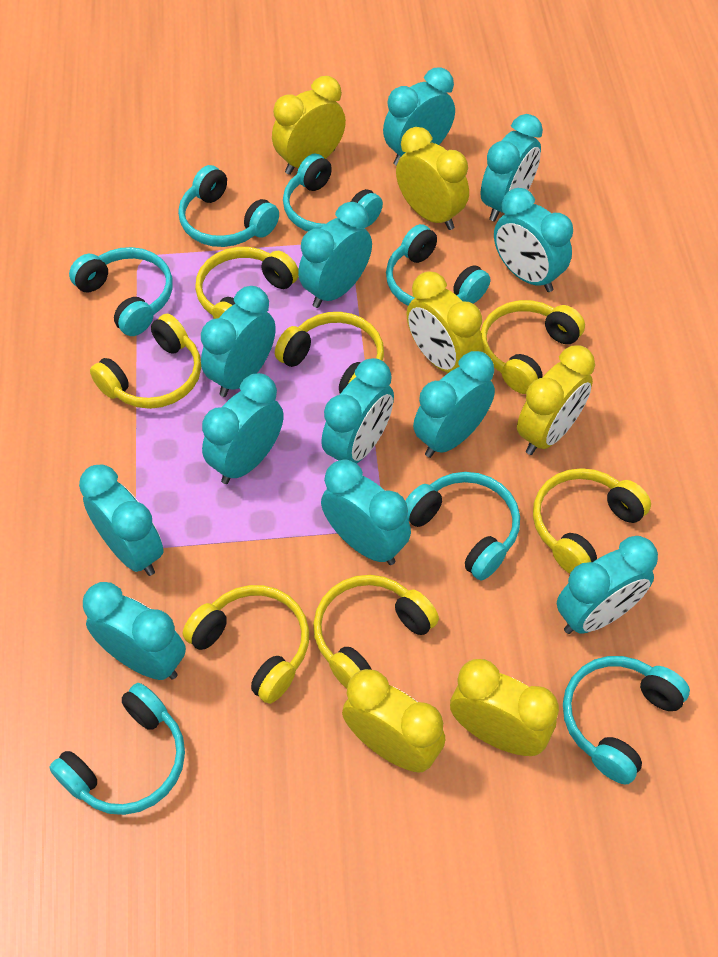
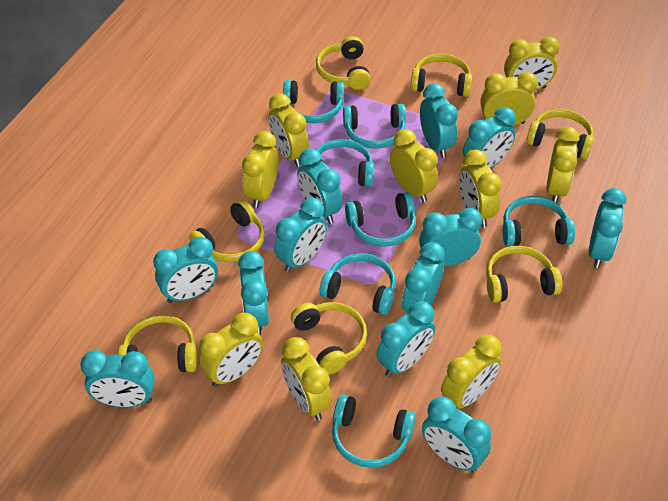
yellow clock: 6 -> 10

